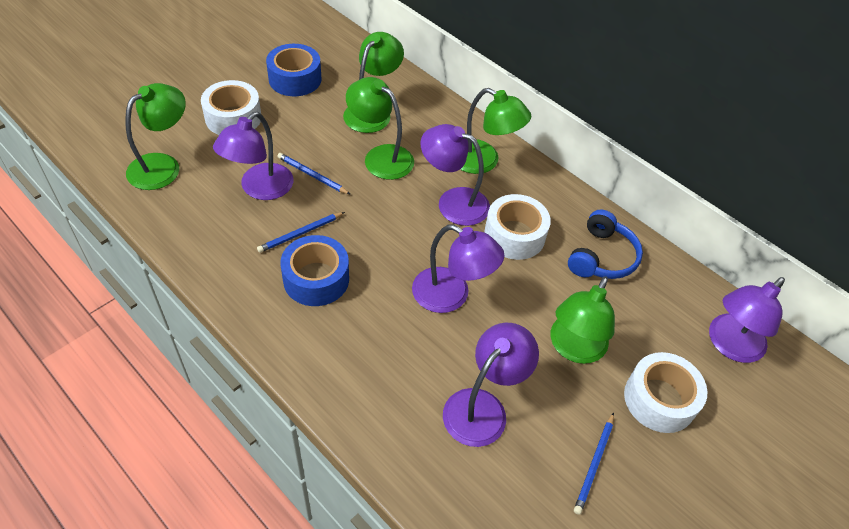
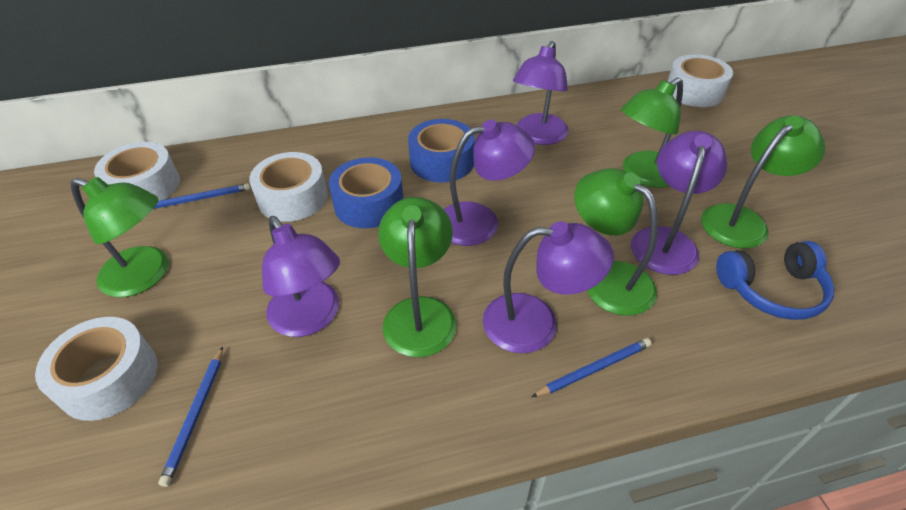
white tape: 3 -> 4

